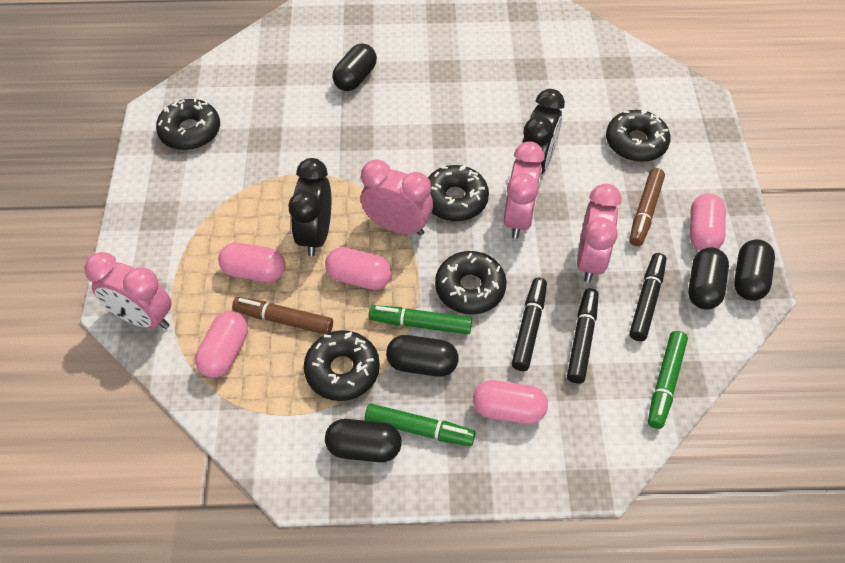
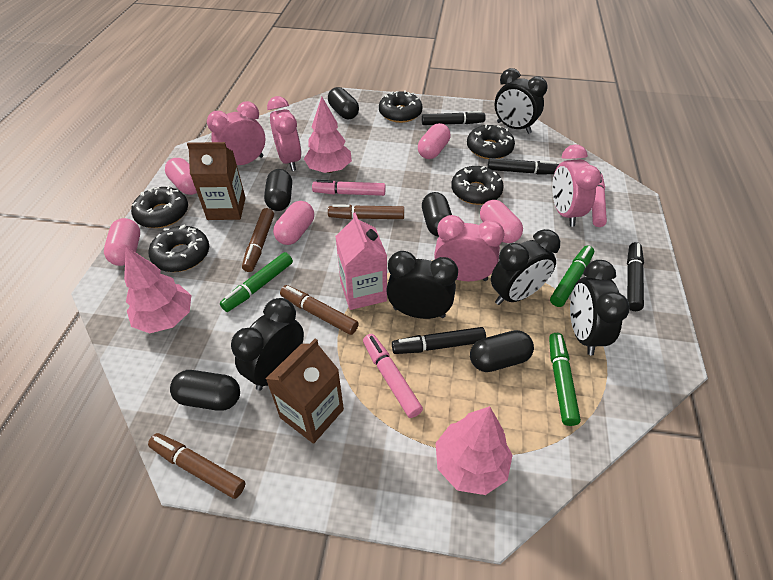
black clock: 2 -> 5
black marker: 3 -> 4
brown carton: 0 -> 2
brown marker: 2 -> 4
pink carton: 0 -> 1
pink marker: 0 -> 3
pink tree: 0 -> 3

